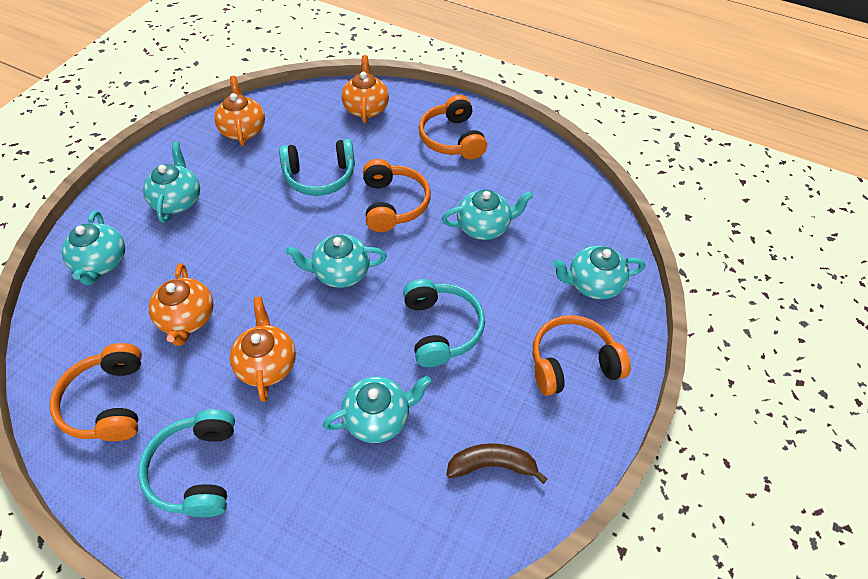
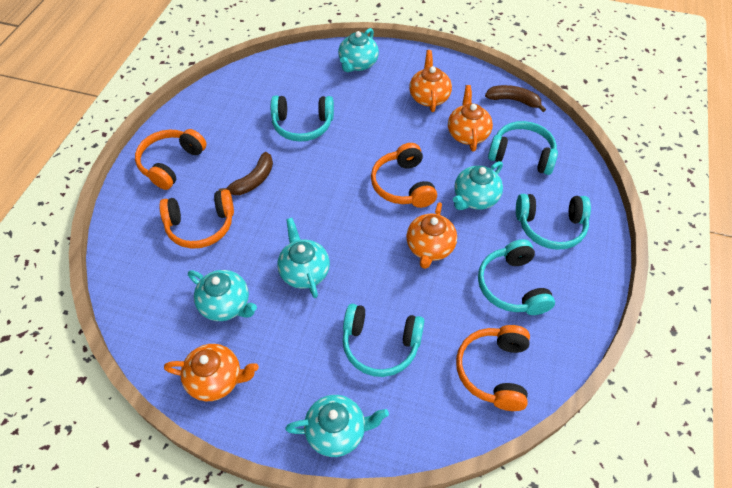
brown banana: 1 -> 2
turquoise headphones: 3 -> 5
turquoise teapot: 6 -> 5

